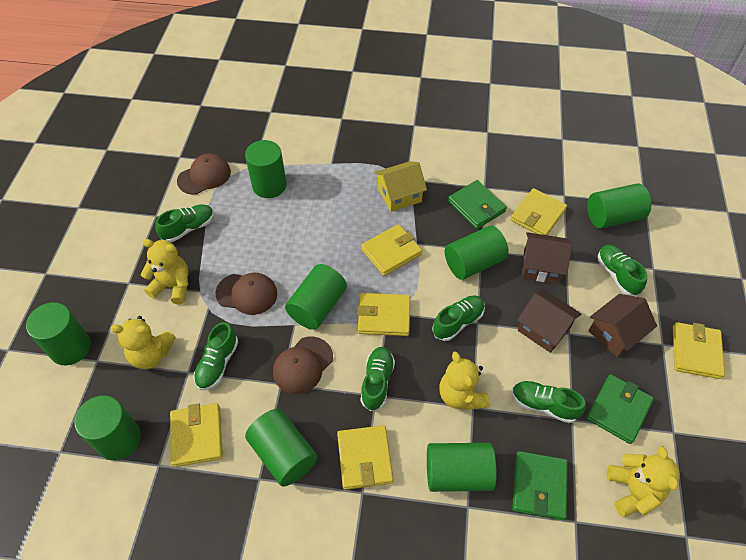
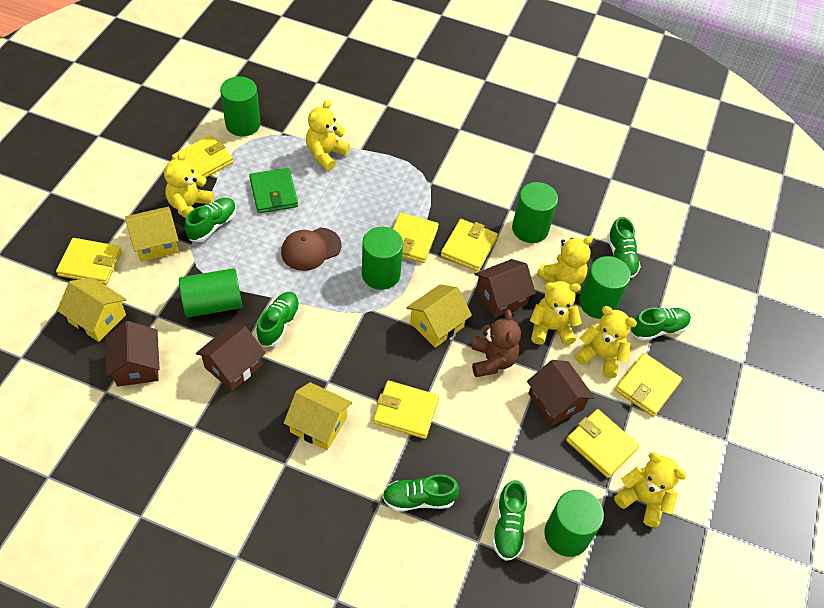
brown cap: 3 -> 1
brown house: 3 -> 4
brown teddy bear: 0 -> 1
green cylinder: 8 -> 6
green wallet: 3 -> 1
yellow house: 1 -> 4
yellow teddy bear: 4 -> 6
yellow wallet: 6 -> 7

